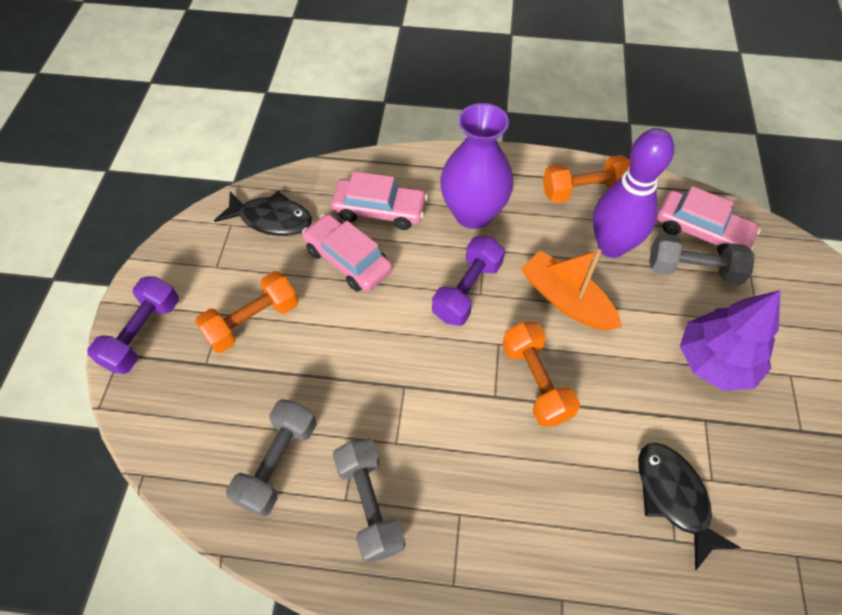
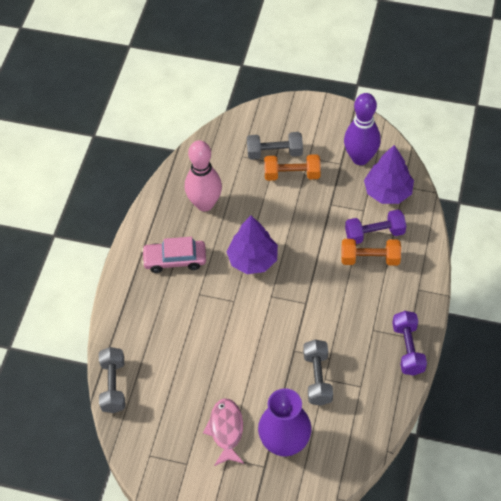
black fish: 2 -> 0
orange boat: 1 -> 0
orange dumbbell: 3 -> 2
pink bowling pin: 0 -> 1
pink car: 3 -> 1
pink fish: 0 -> 1
purple tree: 1 -> 2

